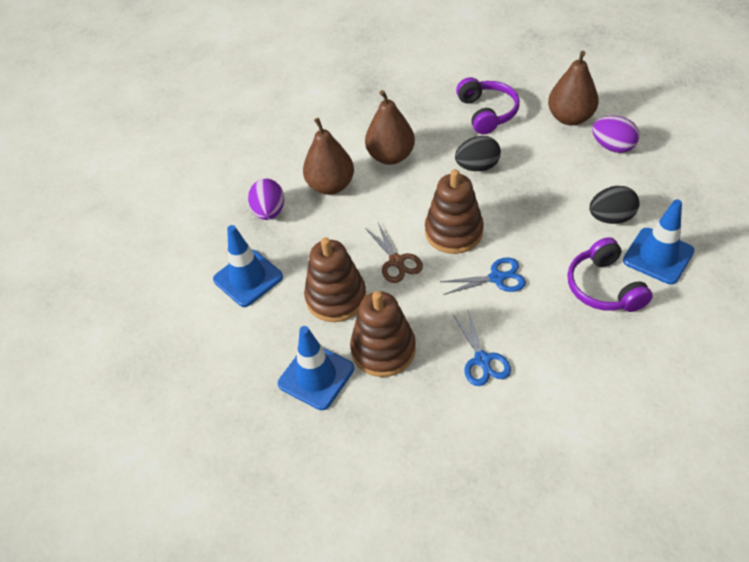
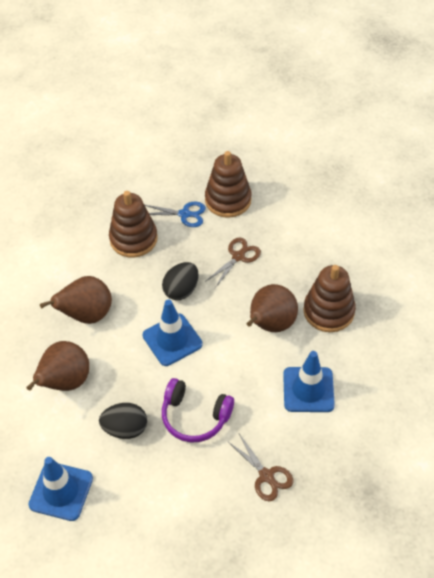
blue scissors: 2 -> 1
brown scissors: 1 -> 2
purple egg: 2 -> 0
purple headphones: 2 -> 1

